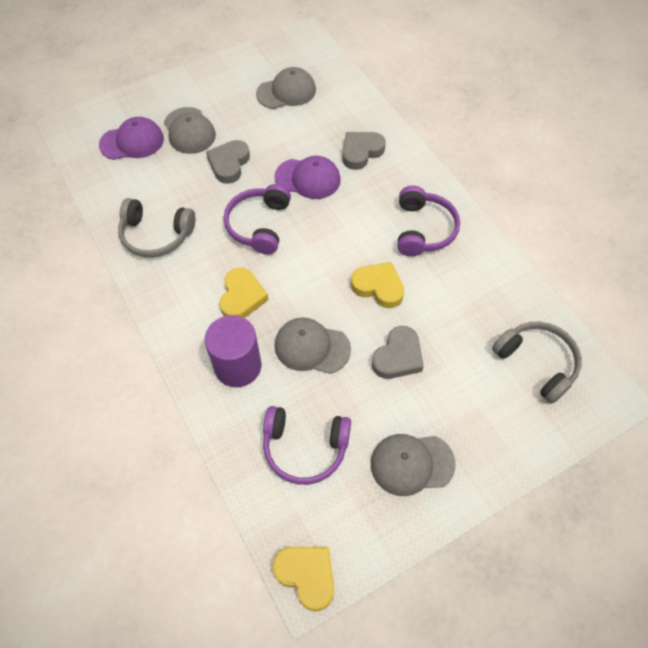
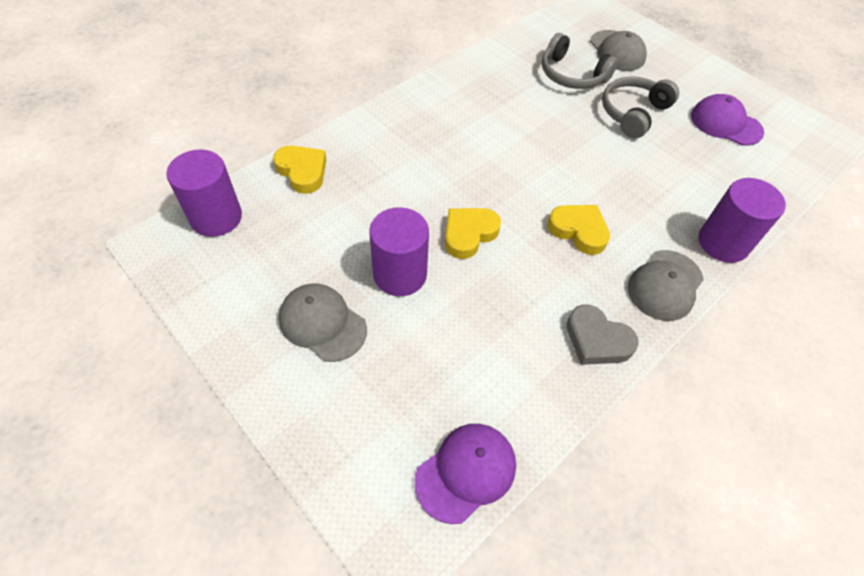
grey cap: 4 -> 3
grey heart: 3 -> 1
purple cylinder: 1 -> 3
purple headphones: 3 -> 0

